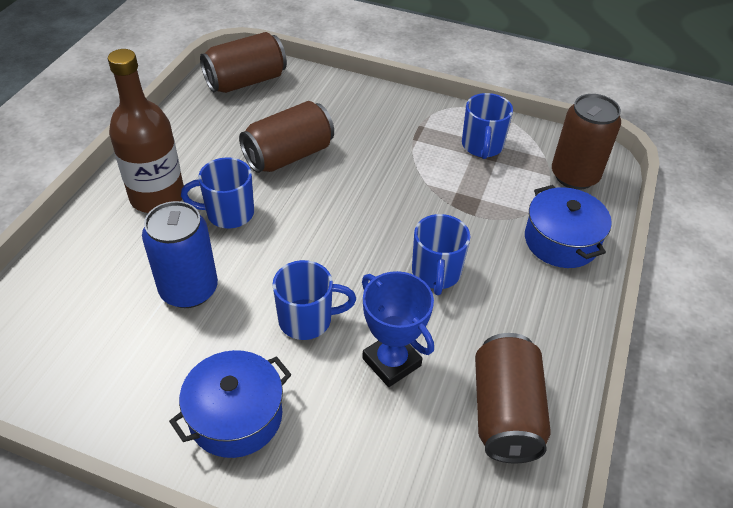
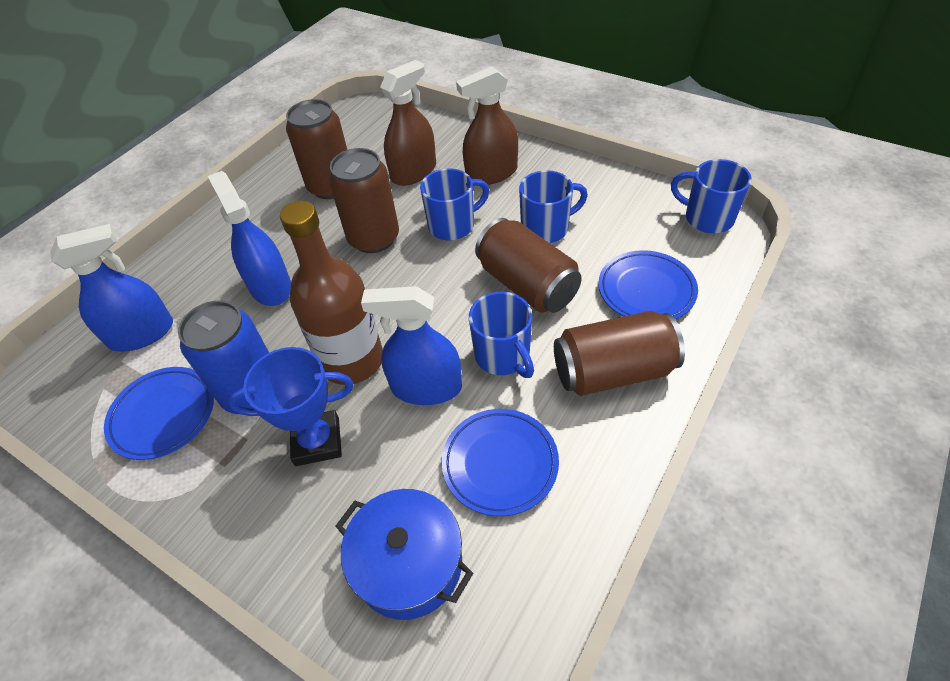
blue plate: 0 -> 3
blue pot: 2 -> 1
blue spray bottle: 0 -> 3
brown spray bottle: 0 -> 2

